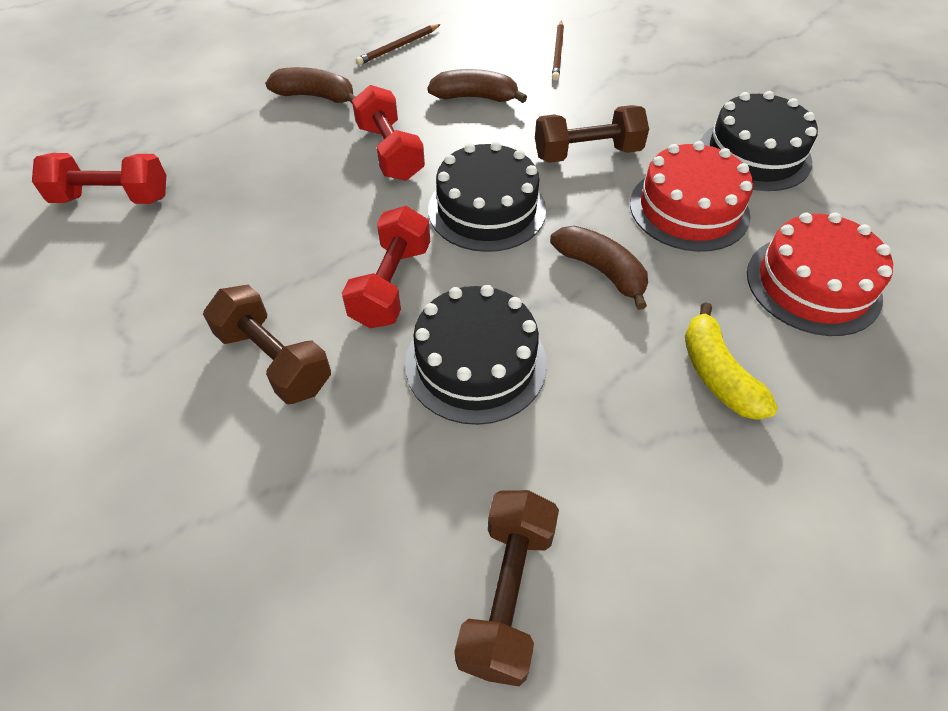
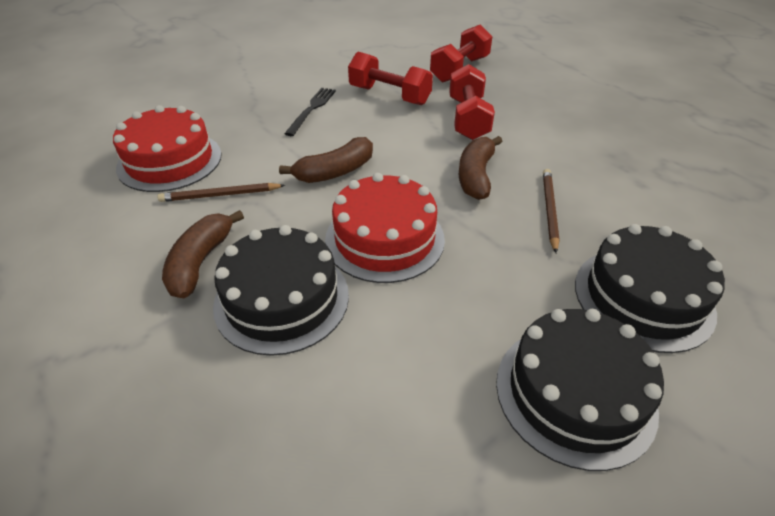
black fork: 0 -> 1
brown dumbbell: 3 -> 0
yellow banana: 1 -> 0

